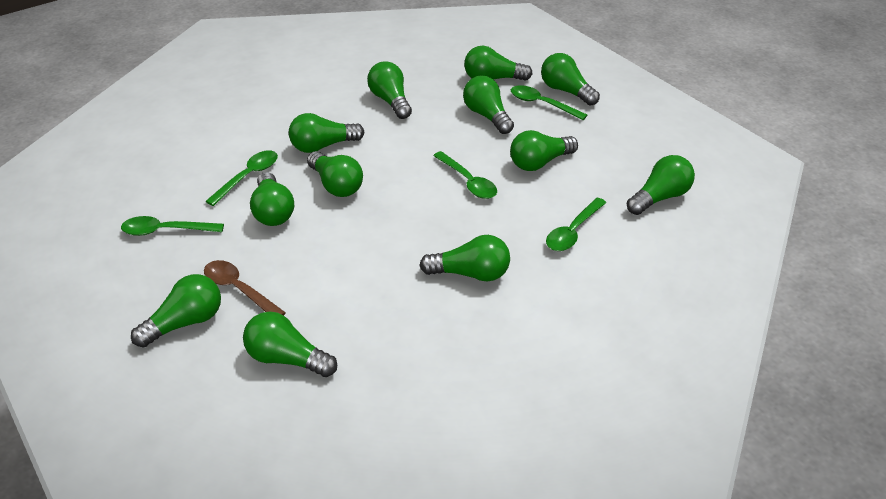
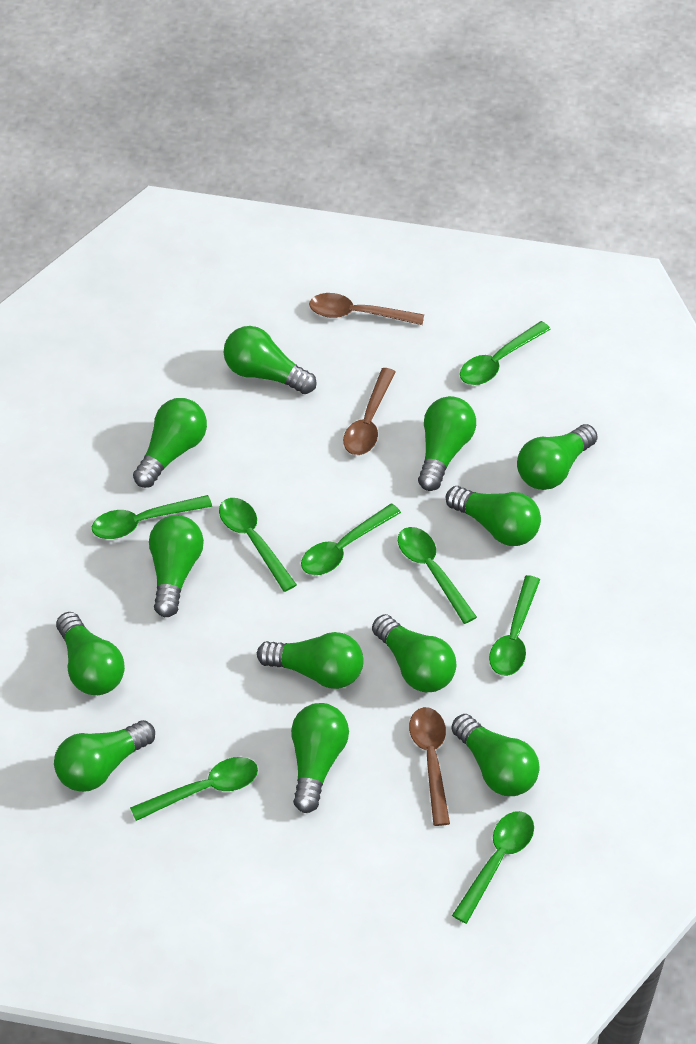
brown spoon: 1 -> 3
green spoon: 5 -> 8

